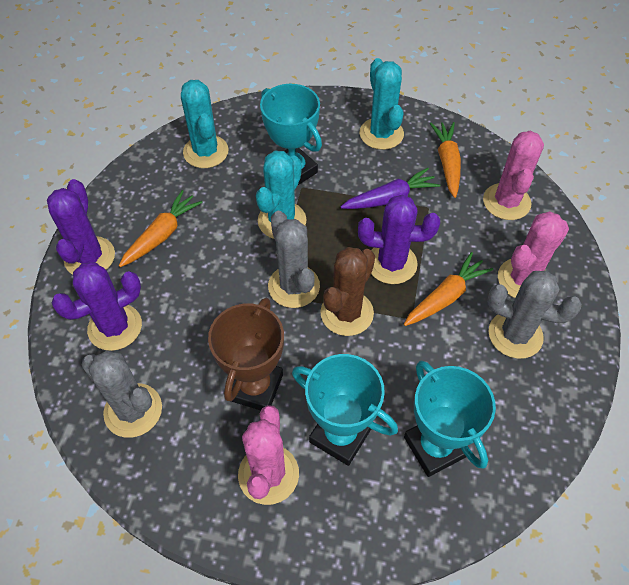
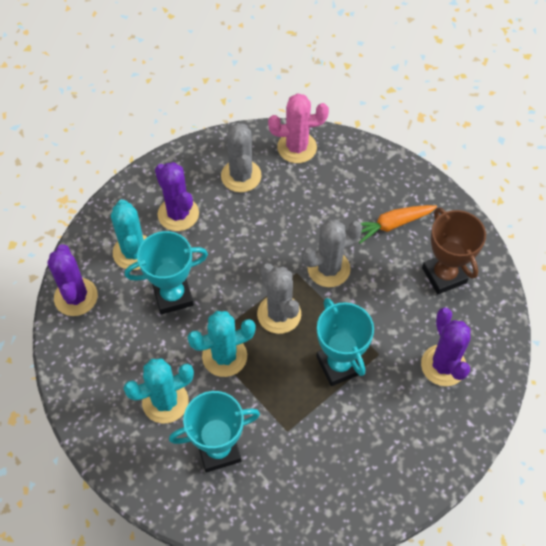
brown cactus: 1 -> 0
orange carrot: 3 -> 1
pink cactus: 3 -> 1
purple carrot: 1 -> 0

